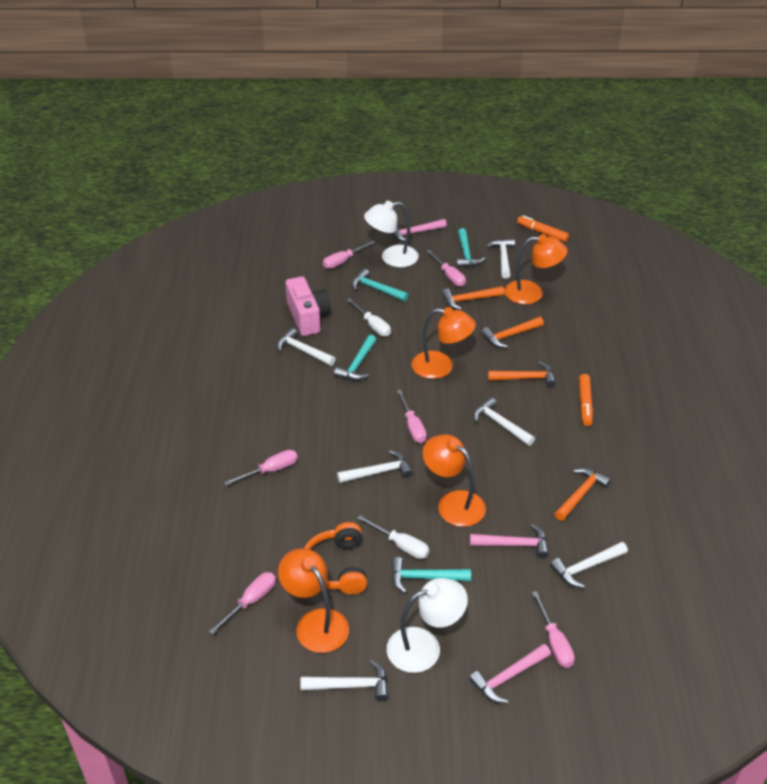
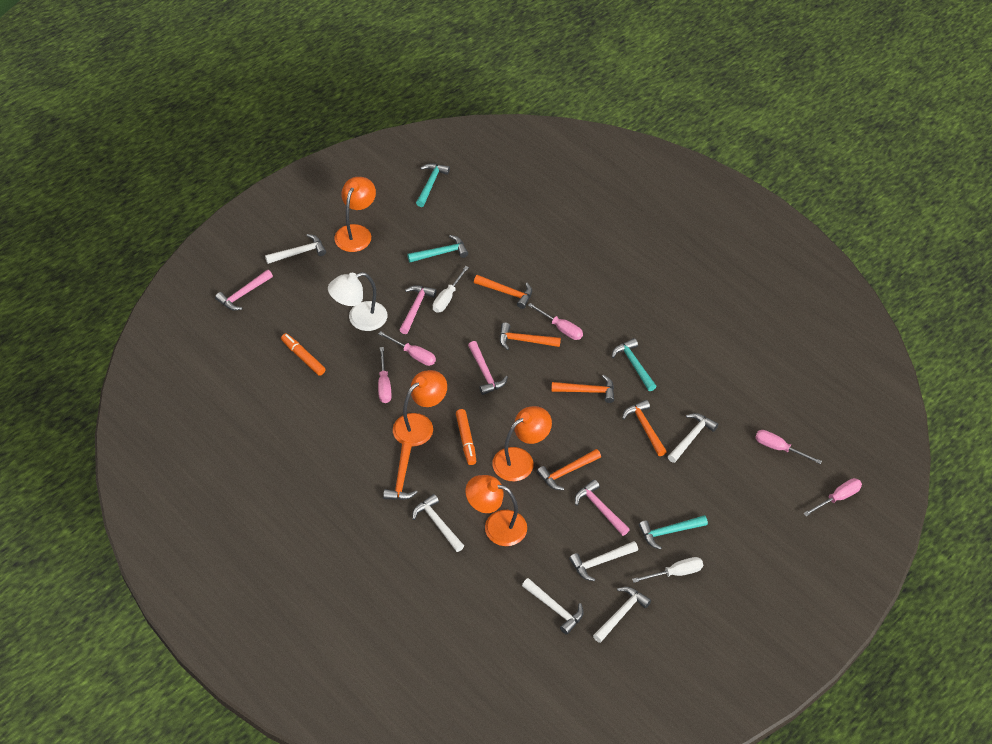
orange hammer: 4 -> 6
orange headphones: 1 -> 0
pink camera: 1 -> 0
pink hammer: 3 -> 4
pink screwdriver: 6 -> 5
white lamp: 2 -> 1

